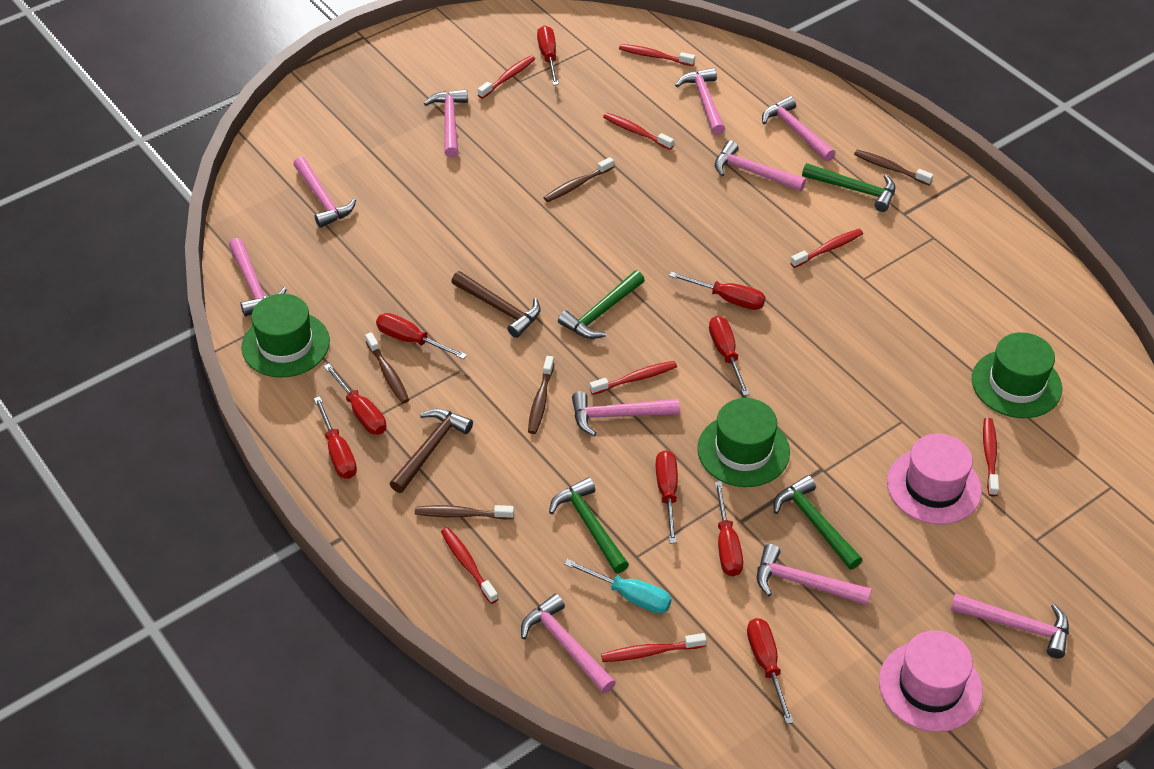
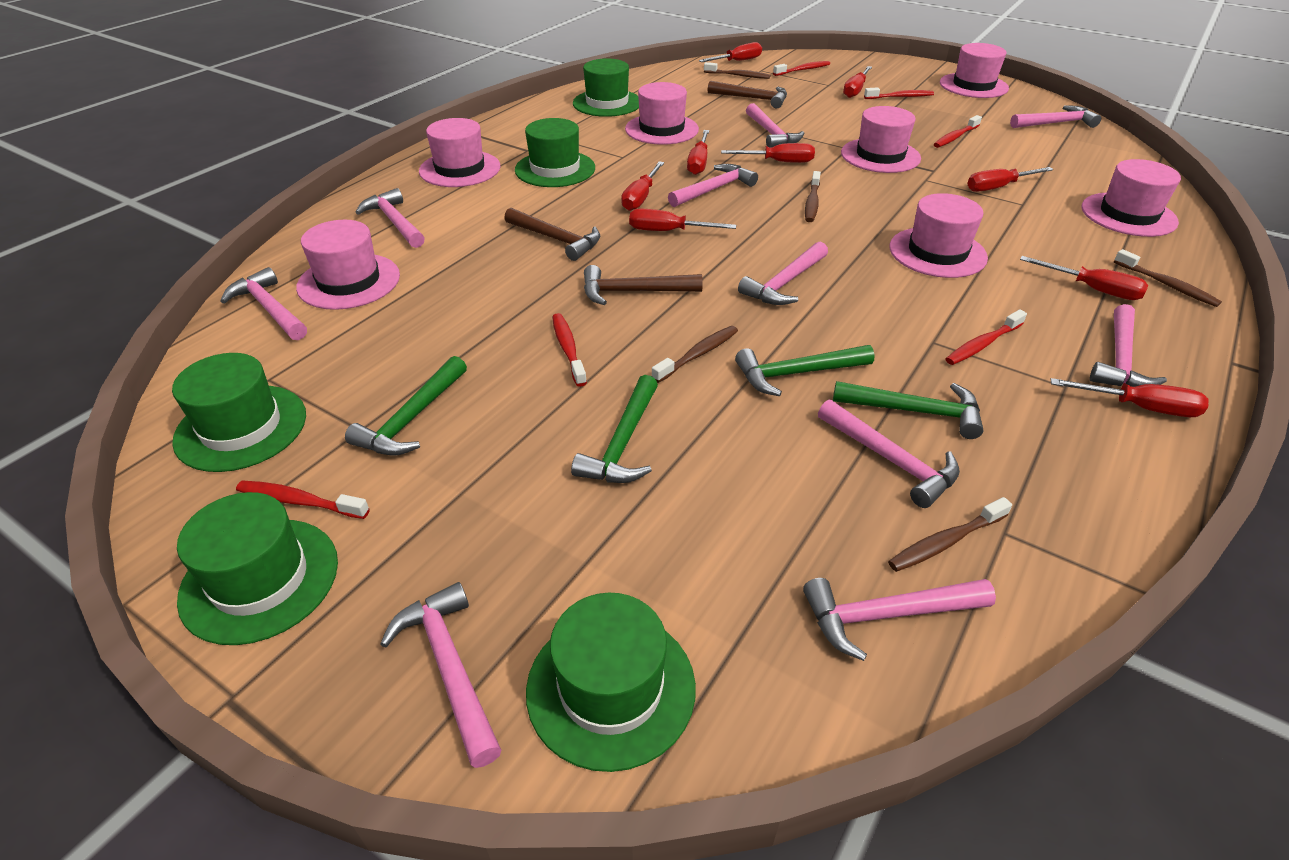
brown hammer: 2 -> 3
green hat: 3 -> 5
pink hat: 2 -> 7
red toothbrush: 8 -> 6
turquoise screwdriver: 1 -> 0

